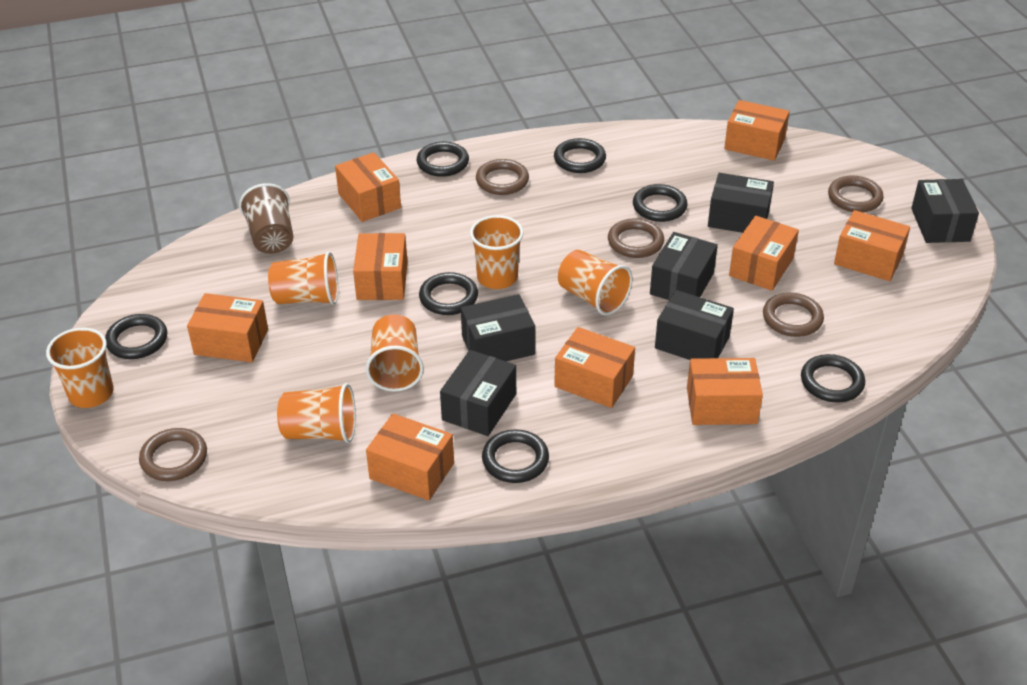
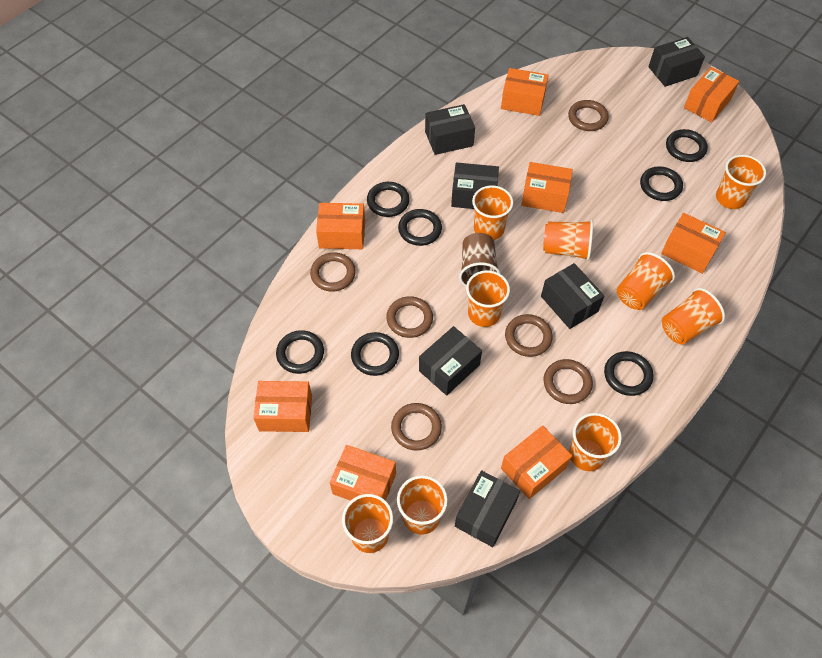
brown ring: 5 -> 6
orange box: 9 -> 8
orange cup: 6 -> 9

